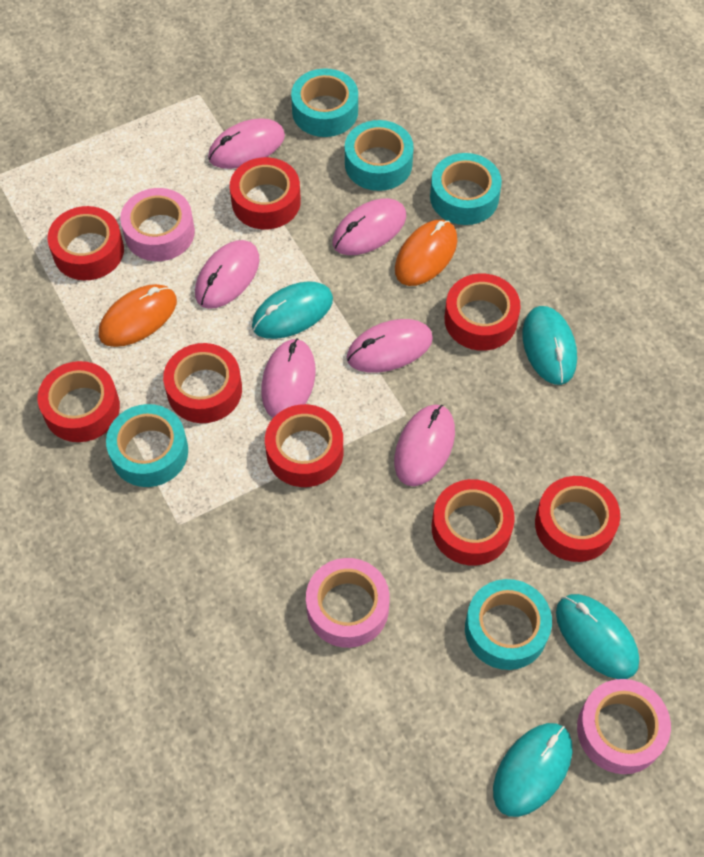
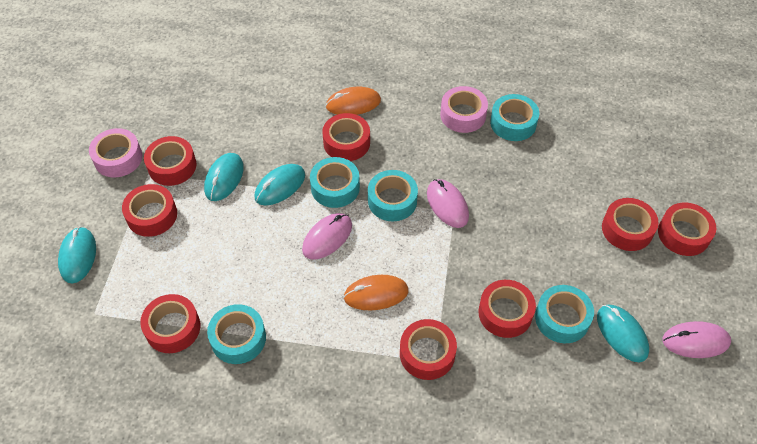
pink mouse: 6 -> 3
pink tape: 3 -> 2

